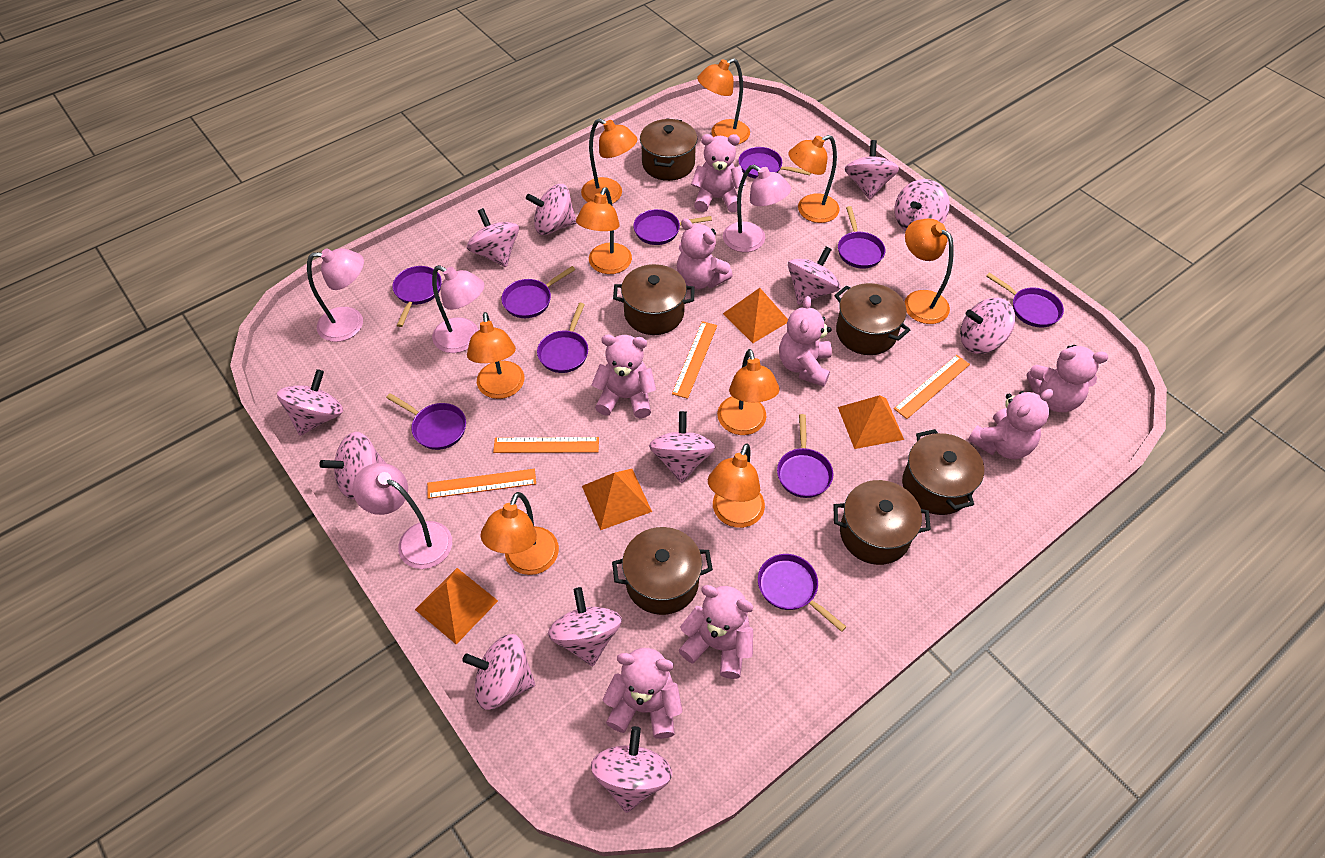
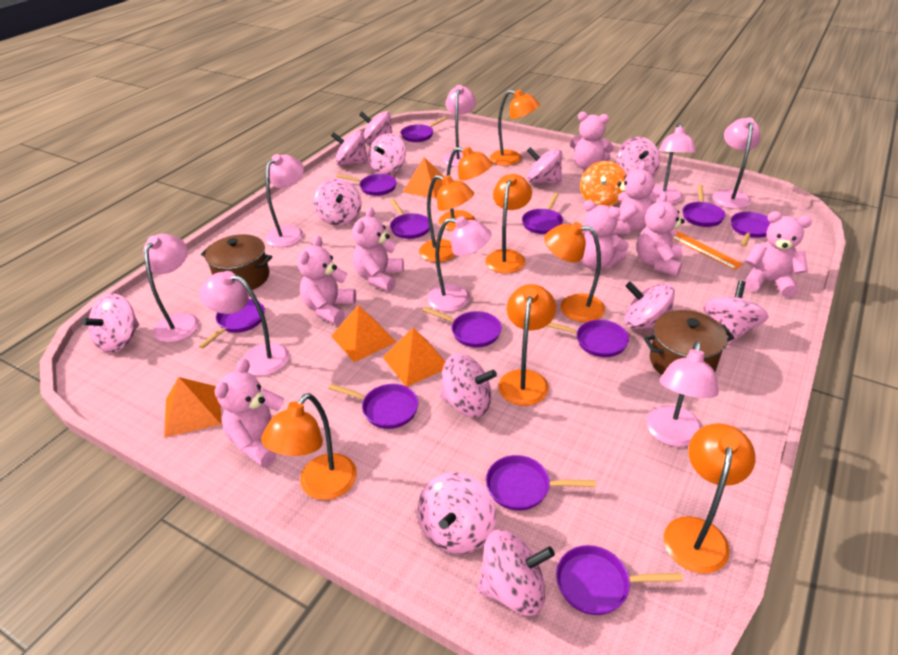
brown pot: 6 -> 2
orange lamp: 9 -> 8
orange ruler: 4 -> 1
orange spinning top: 0 -> 1
pink lamp: 4 -> 8
purple pan: 10 -> 12

